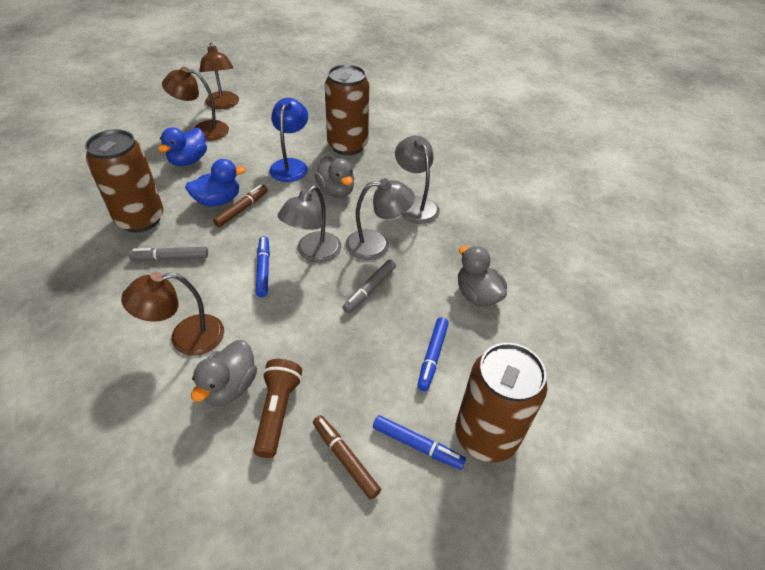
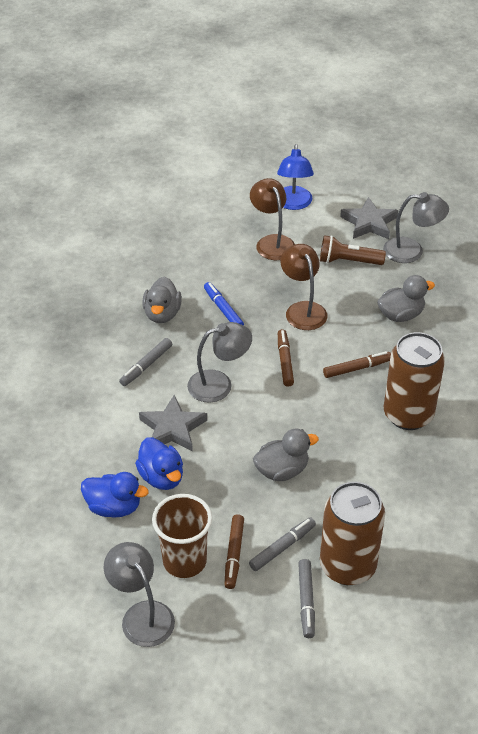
blue marker: 3 -> 1
brown can: 3 -> 2
brown cup: 0 -> 1
brown lamp: 3 -> 2
brown marker: 2 -> 3
grey marker: 2 -> 3
grey star: 0 -> 2

